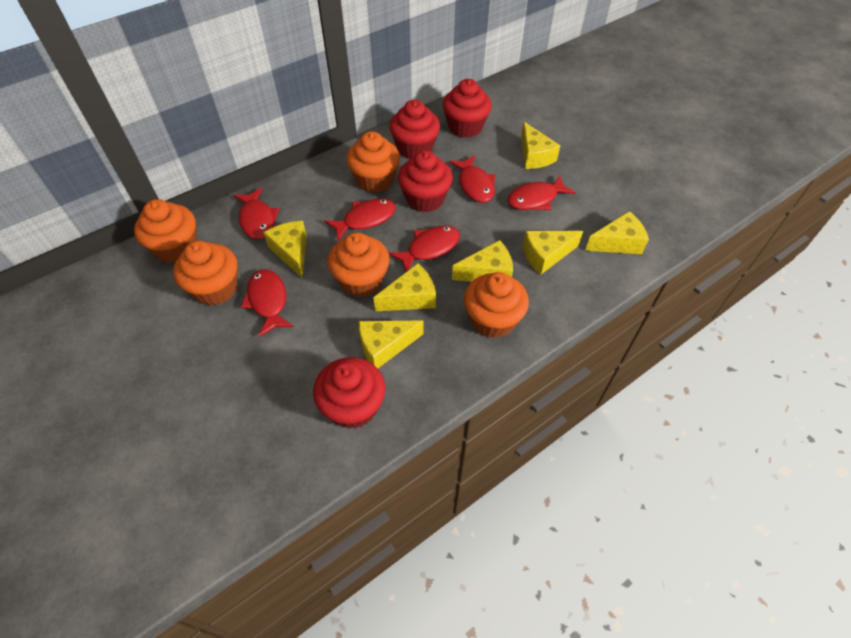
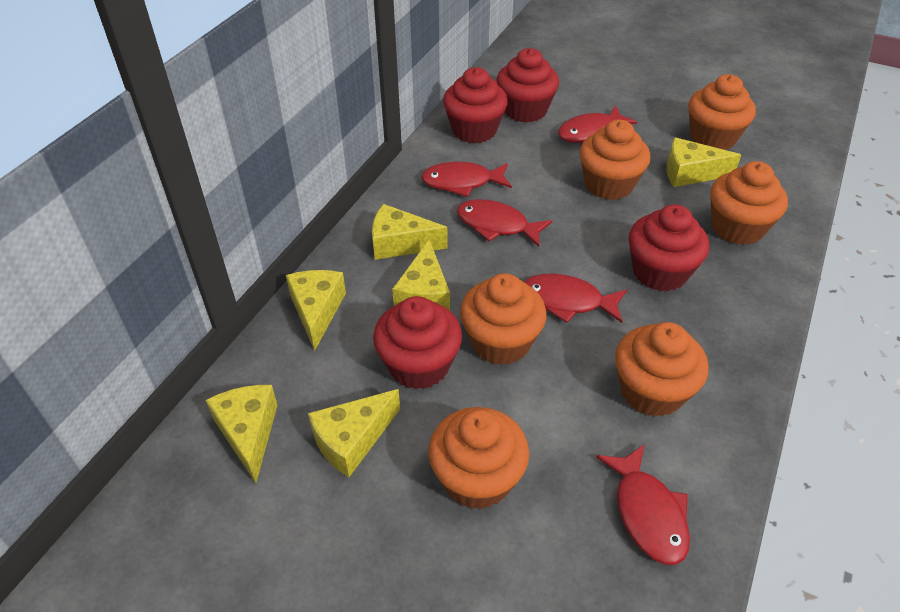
orange cupcake: 5 -> 6
red fish: 6 -> 5
yellow cheese: 7 -> 6

